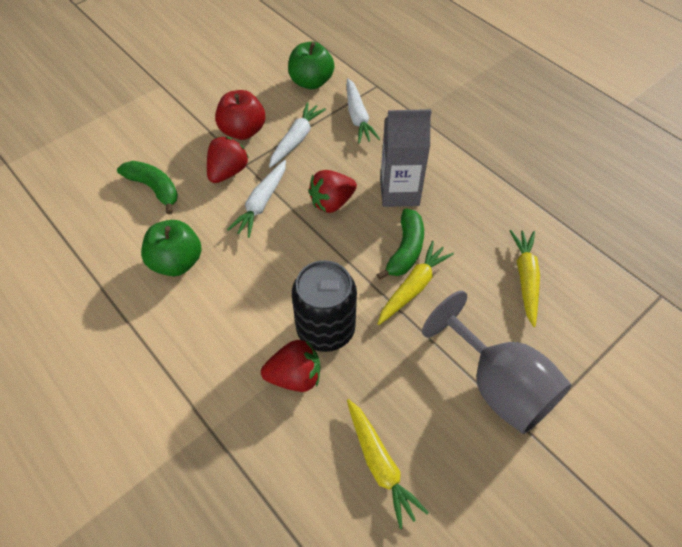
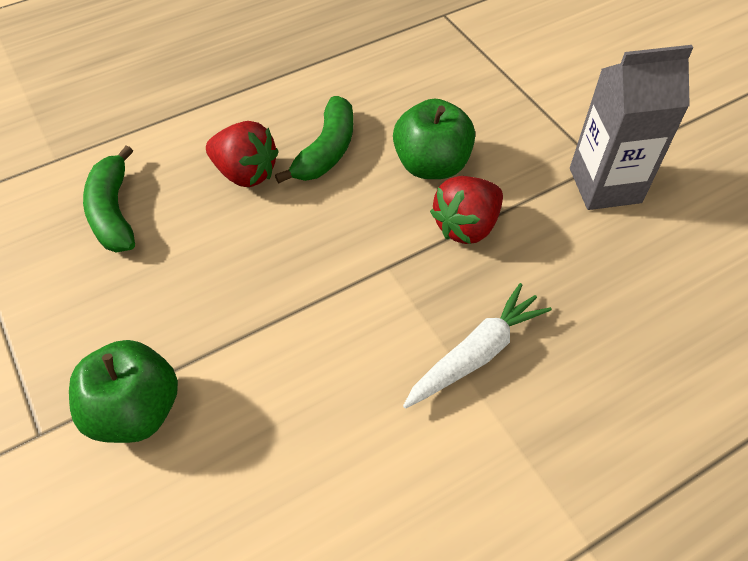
black can: 1 -> 0
grey goblet: 1 -> 0
red apple: 1 -> 0
red strawberry: 3 -> 2
white carrot: 3 -> 1
yellow carrot: 3 -> 0

